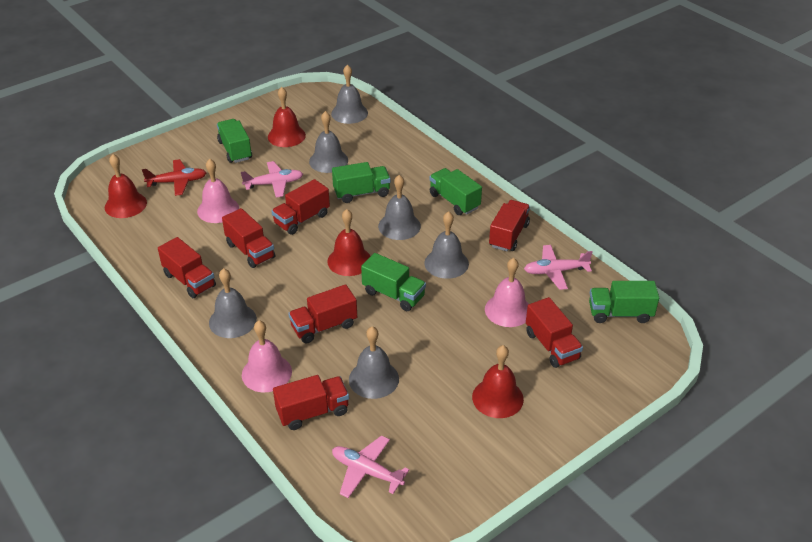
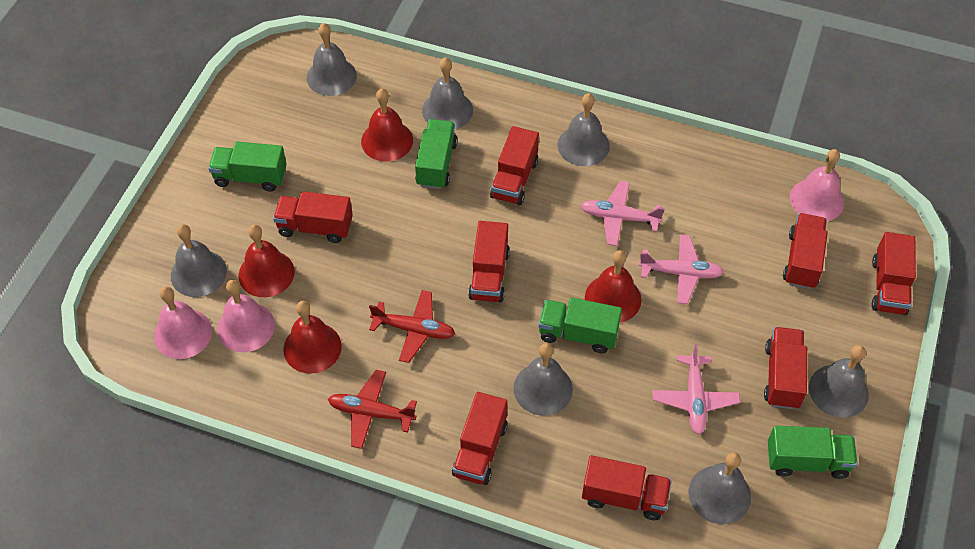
green truck: 5 -> 4
grey bell: 6 -> 7
red plane: 1 -> 2
red truck: 7 -> 8

